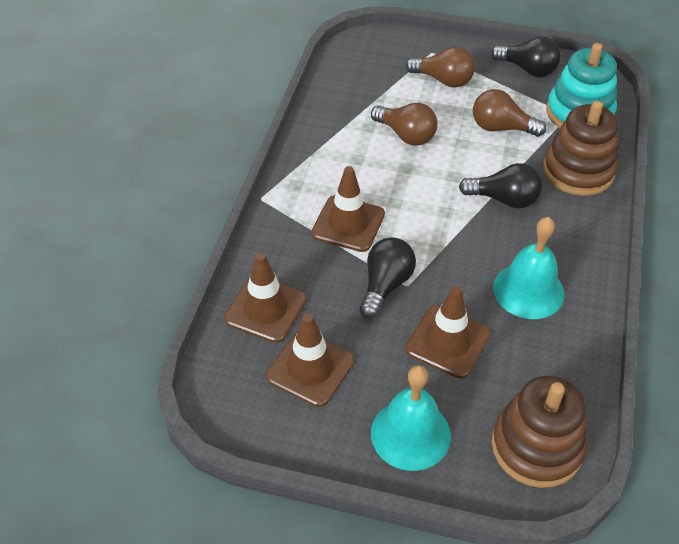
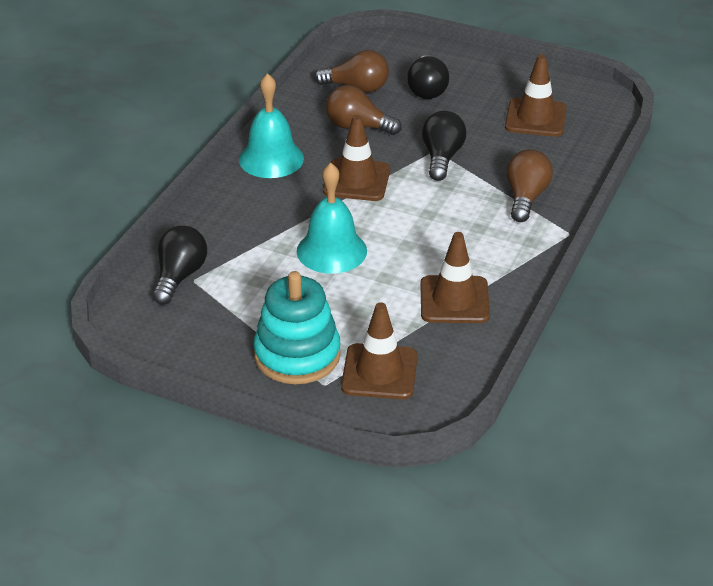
brown stacking toy: 2 -> 0

